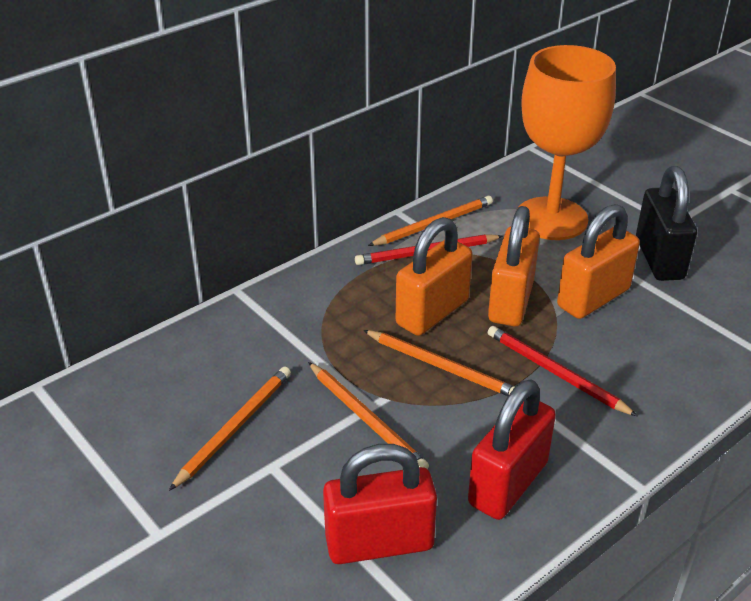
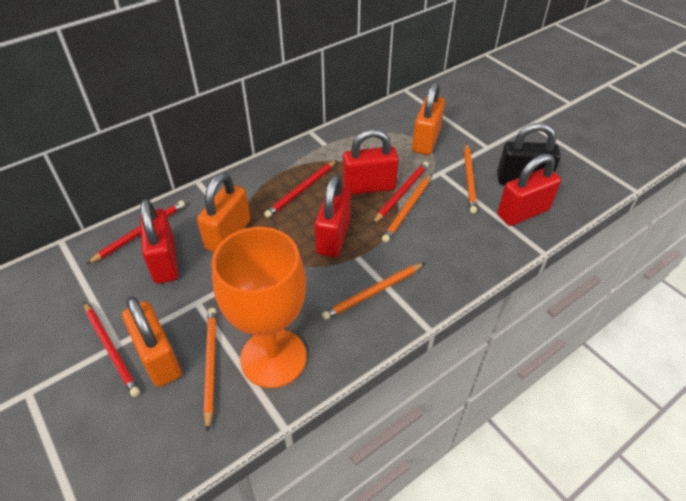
red padlock: 2 -> 4
red pencil: 2 -> 4

